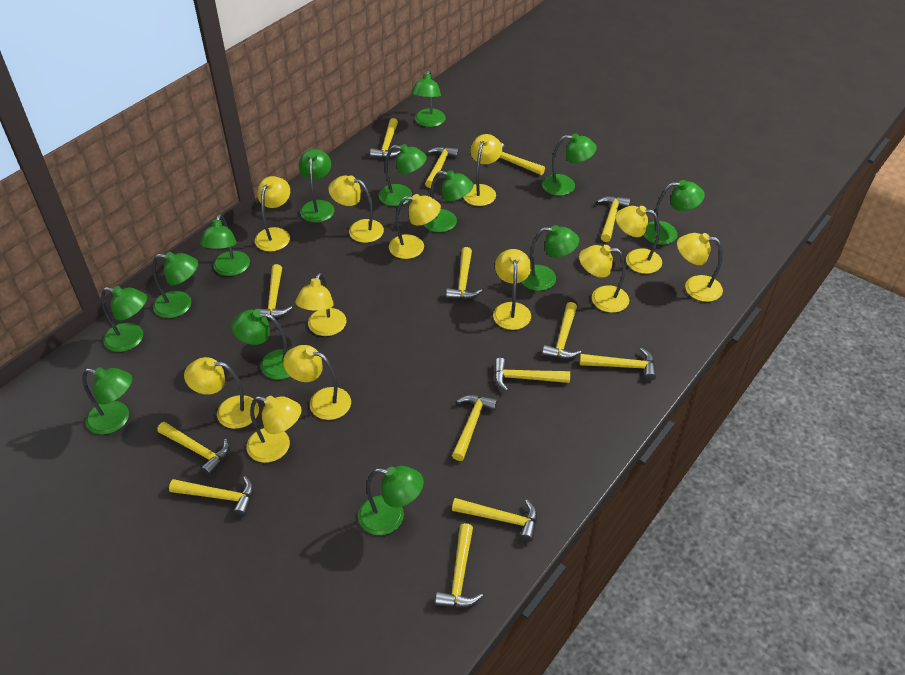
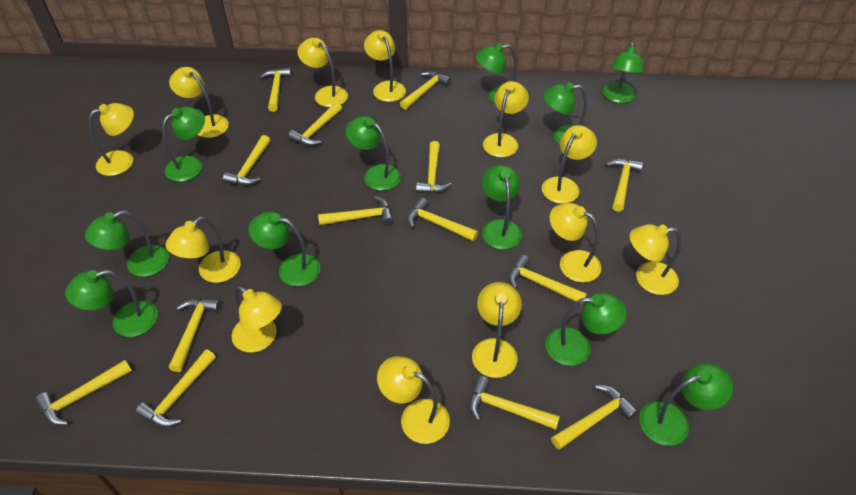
green lamp: 13 -> 11

